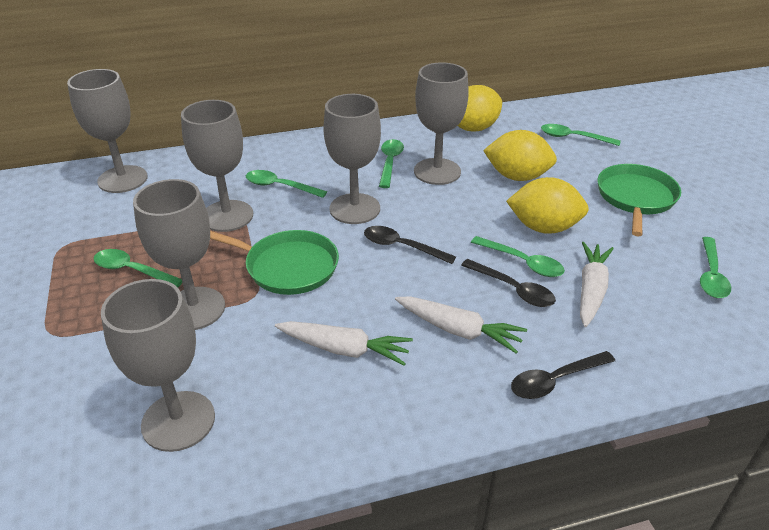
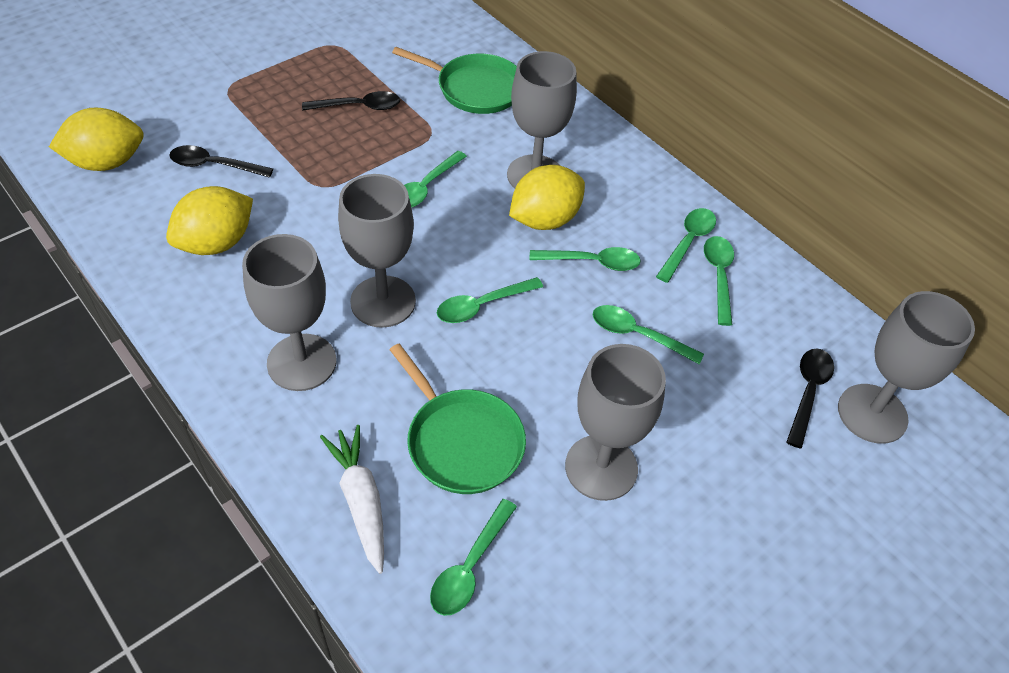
green spoon: 6 -> 7
grey goblet: 6 -> 5
white carrot: 3 -> 1

